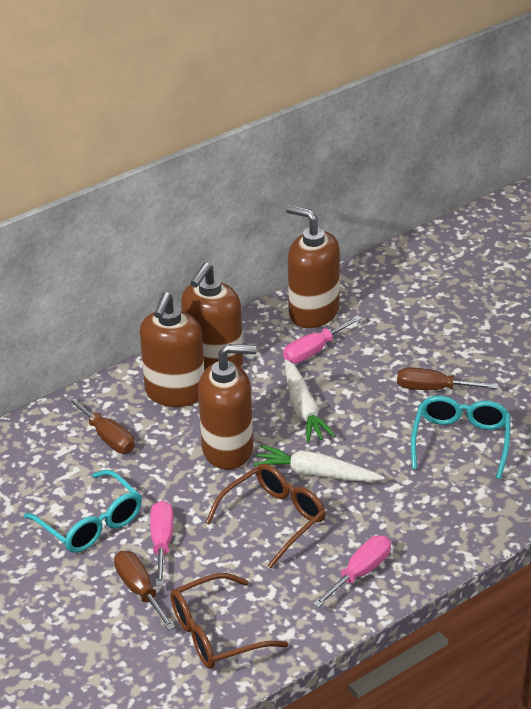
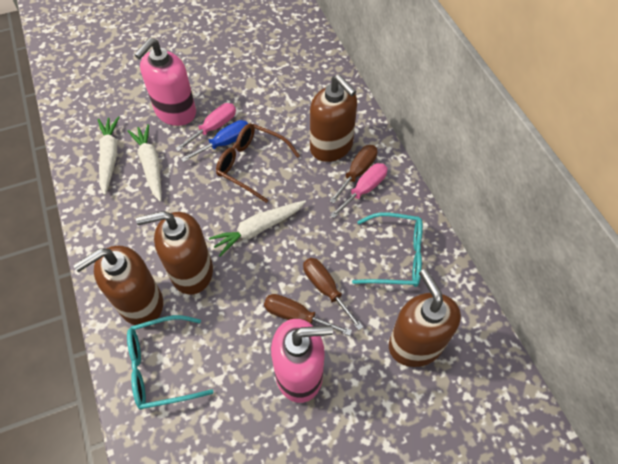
blue screwdriver: 0 -> 1
brown glasses: 2 -> 1
pink screwdriver: 3 -> 2
pink soap dispenser: 0 -> 2
white carrot: 2 -> 3

